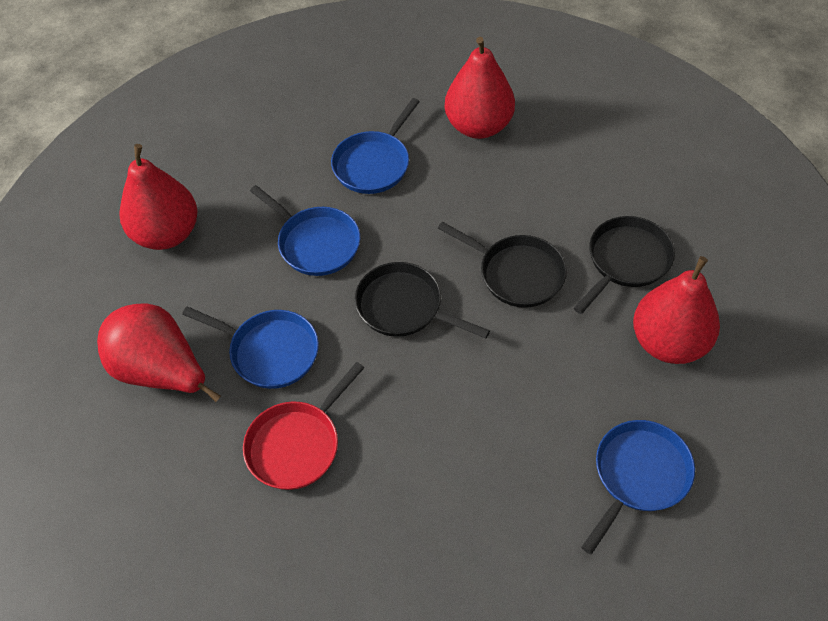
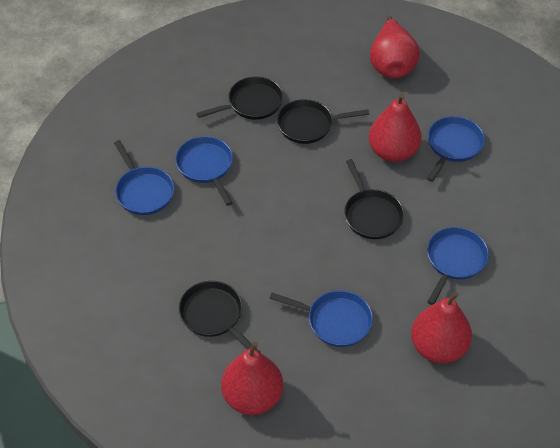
black pan: 3 -> 4
blue pan: 4 -> 5
red pan: 1 -> 0

